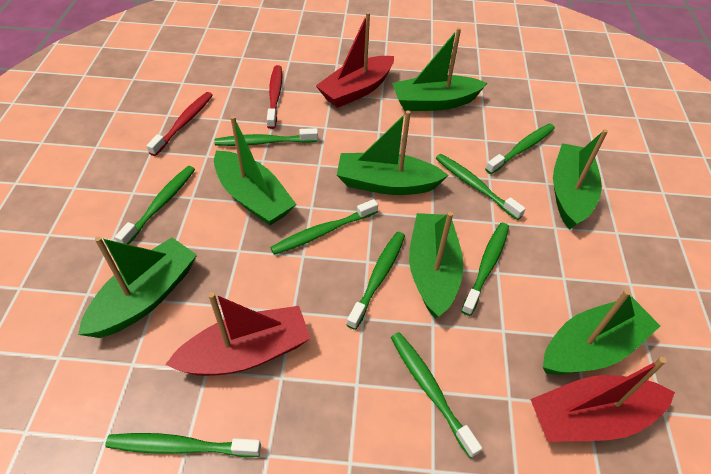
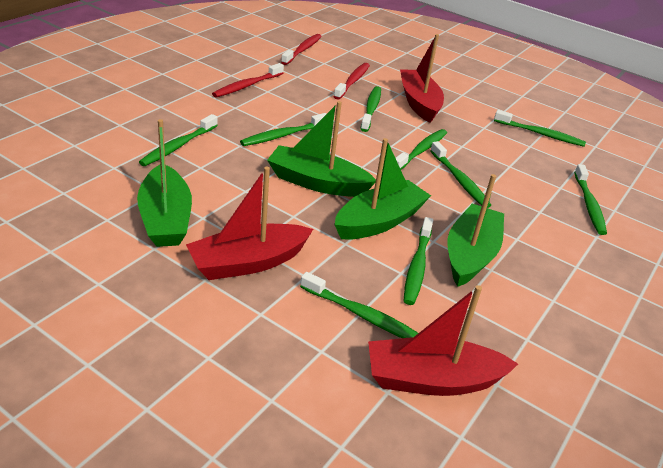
green boat: 7 -> 4
red toothbrush: 2 -> 3

